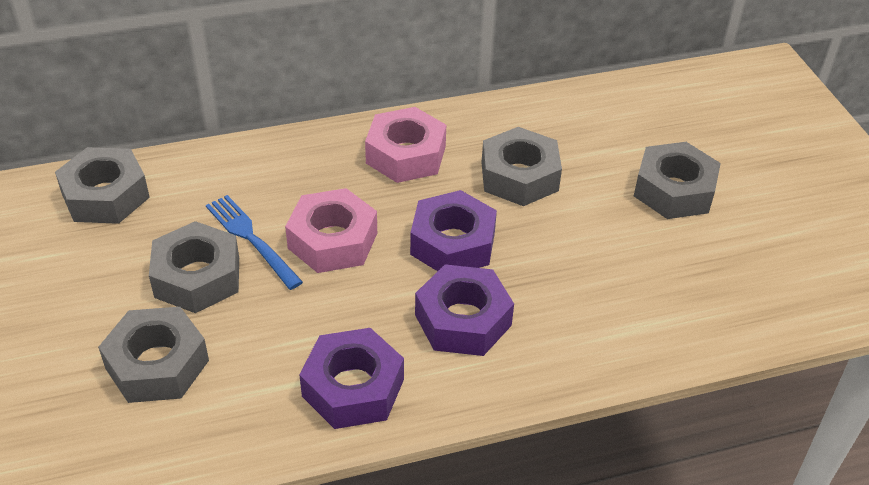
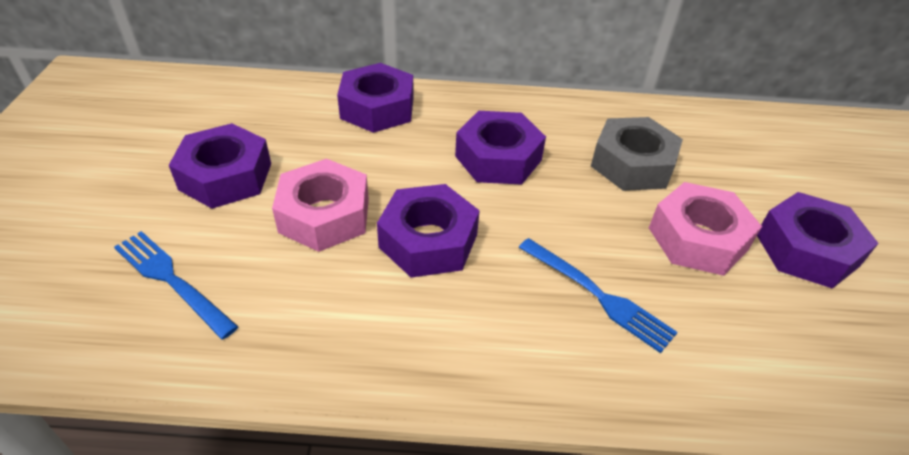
blue fork: 1 -> 2
grey nut: 5 -> 1
purple nut: 3 -> 5

